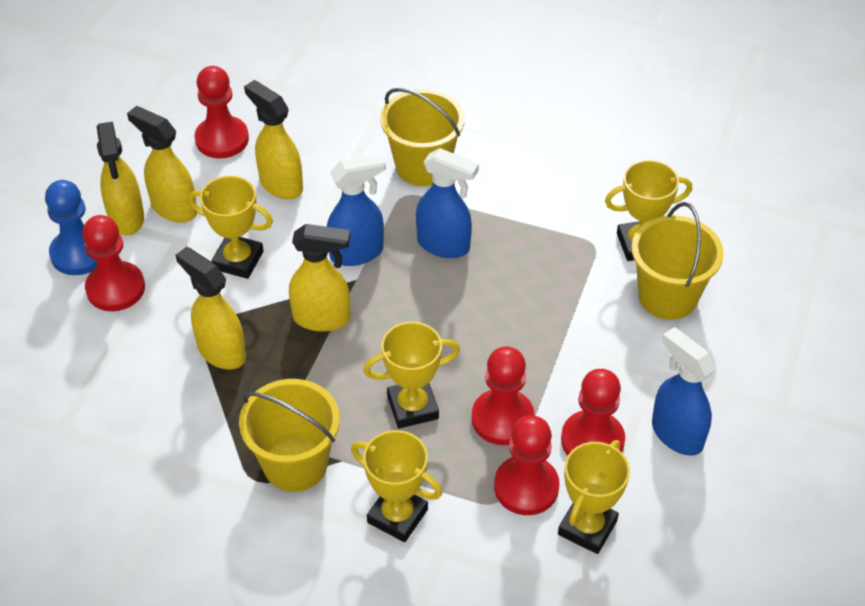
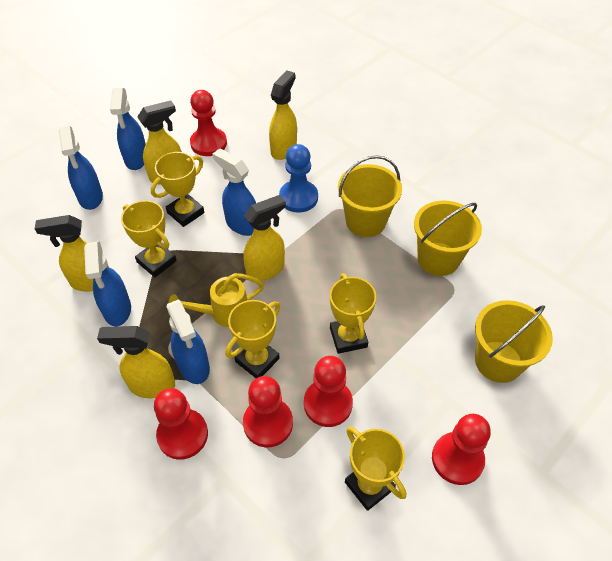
blue spray bottle: 3 -> 5
yellow watering can: 0 -> 1

